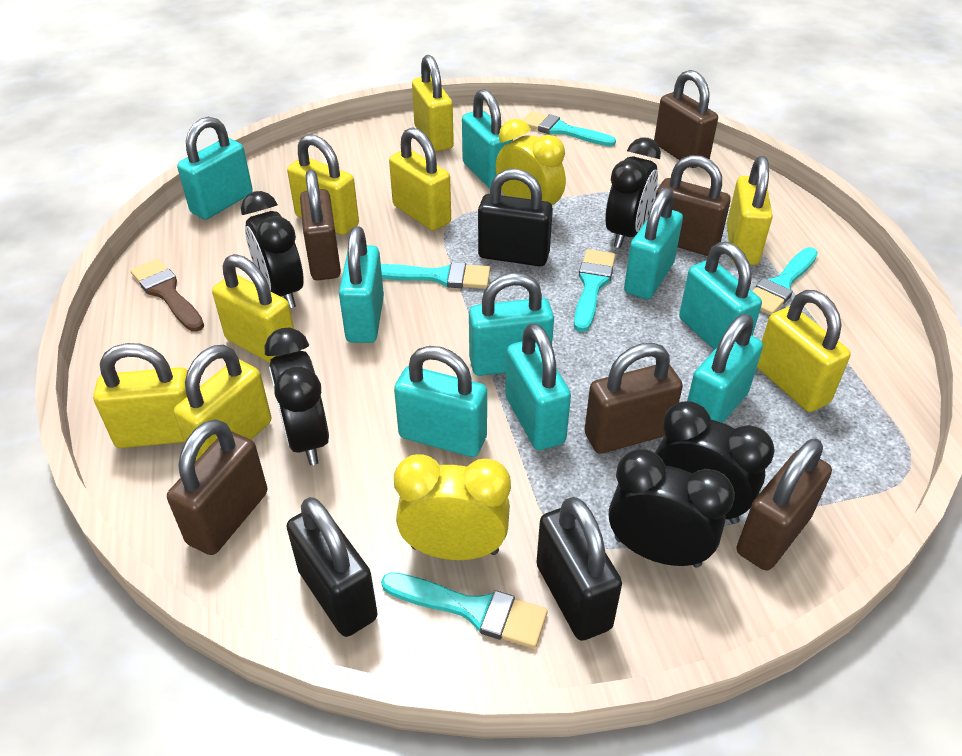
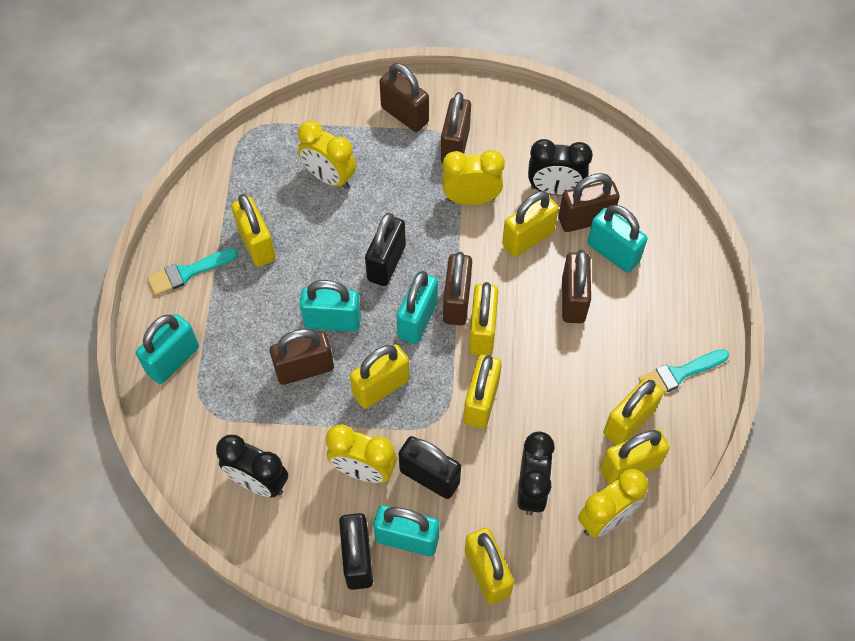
black clock: 5 -> 3
brown brush: 1 -> 0
turquoise brush: 5 -> 2
turquoise padlock: 9 -> 5
yellow clock: 2 -> 4

